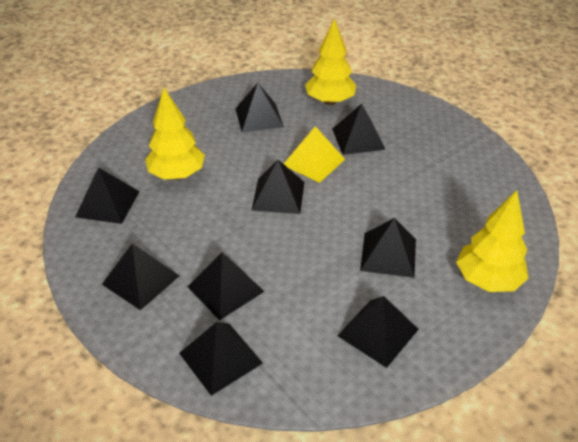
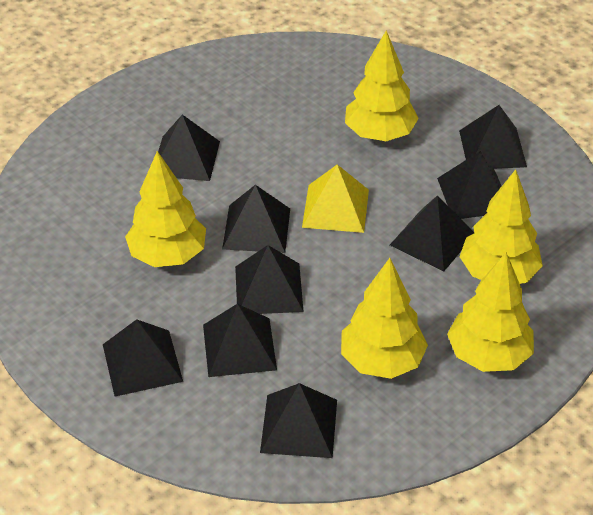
yellow tree: 3 -> 5

